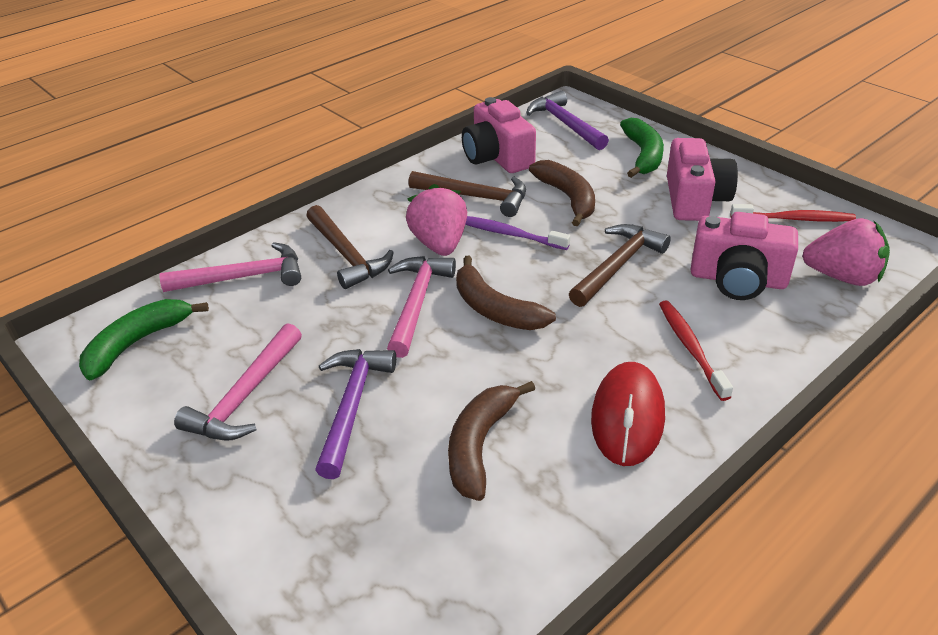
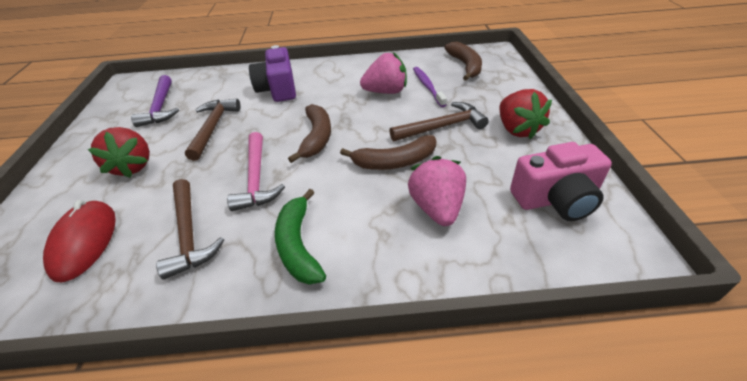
green banana: 2 -> 1
pink camera: 3 -> 1
pink hammer: 3 -> 1
purple camera: 0 -> 1
purple hammer: 2 -> 1
red strawberry: 0 -> 2
red toothbrush: 2 -> 0

